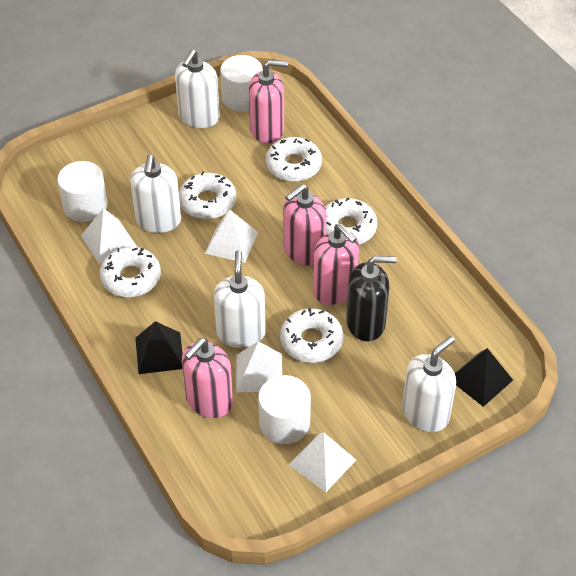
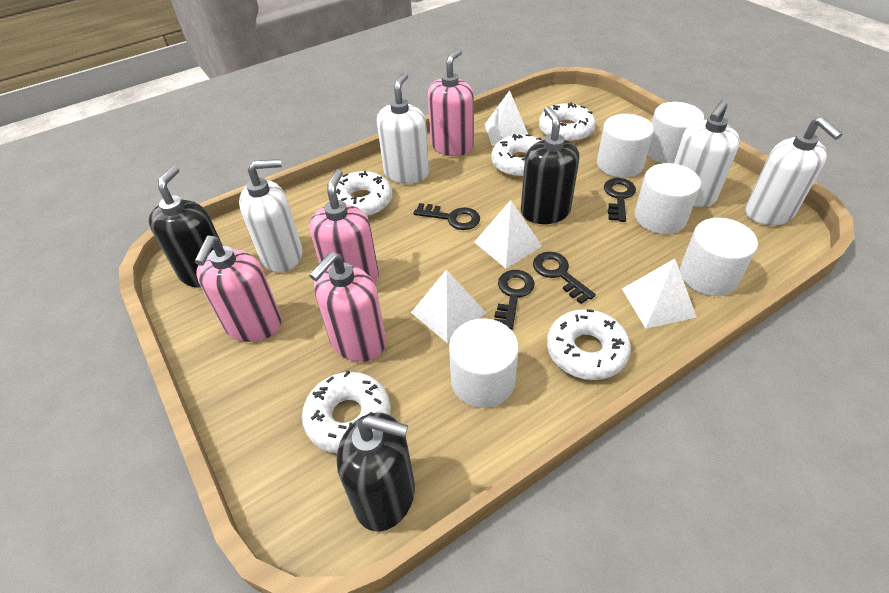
black key: 0 -> 4
black pyramid: 2 -> 0
black soap dispenser: 1 -> 3
white cylinder: 3 -> 5

